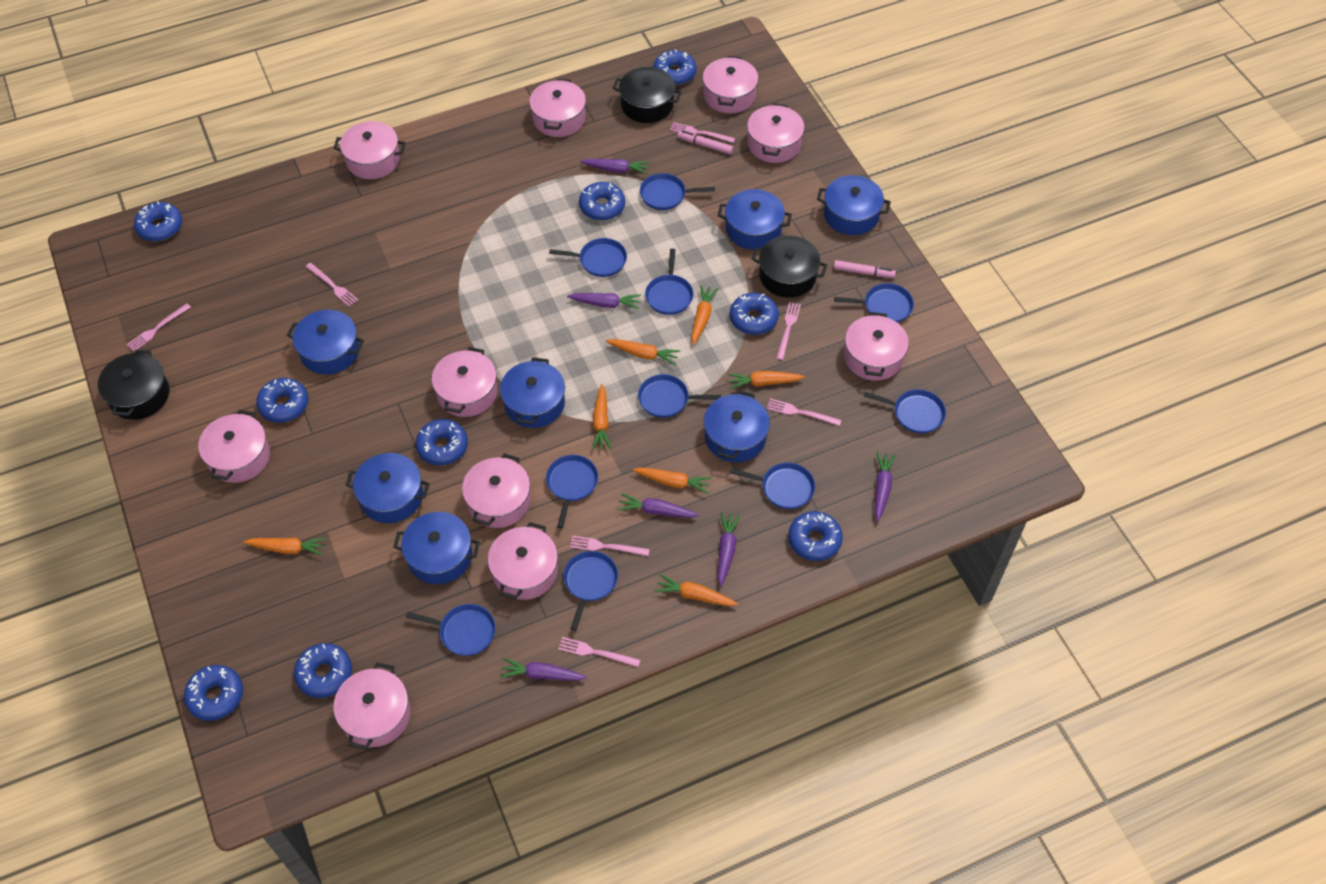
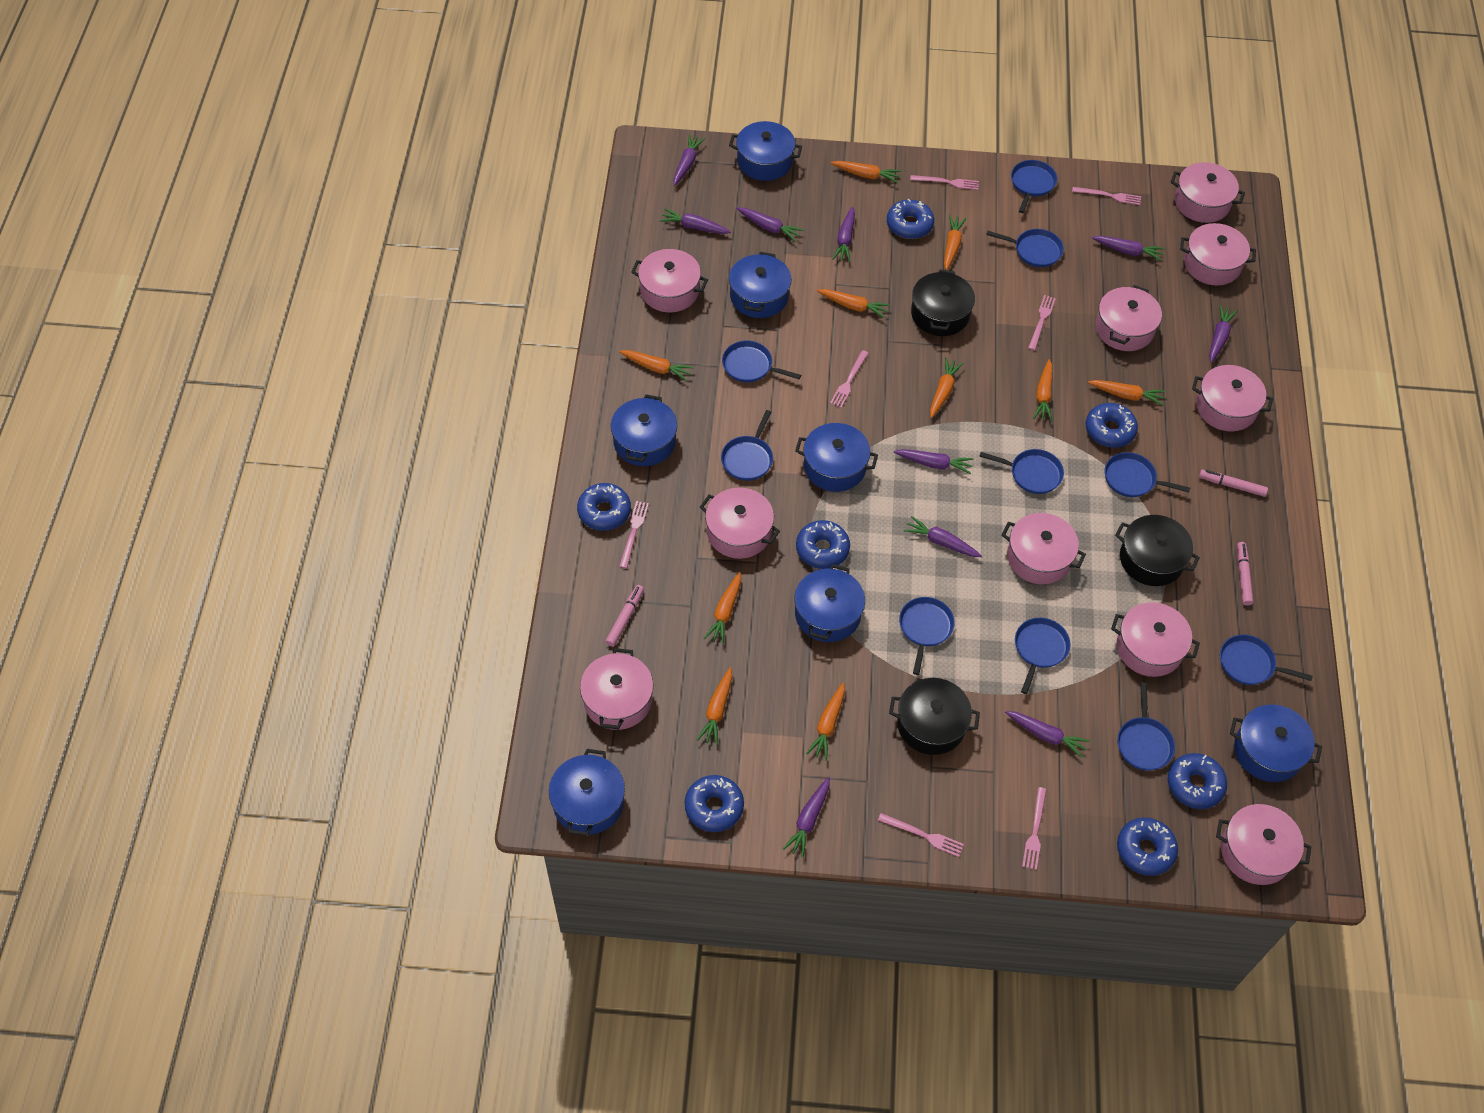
blue donut: 9 -> 7
orange carrot: 7 -> 10
pink marker: 2 -> 3
purple carrot: 6 -> 10

